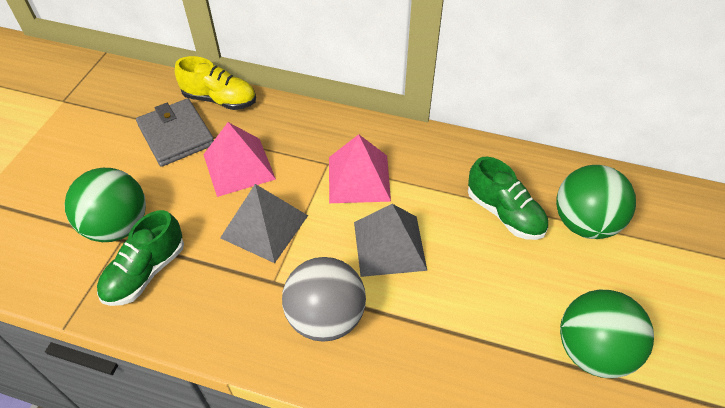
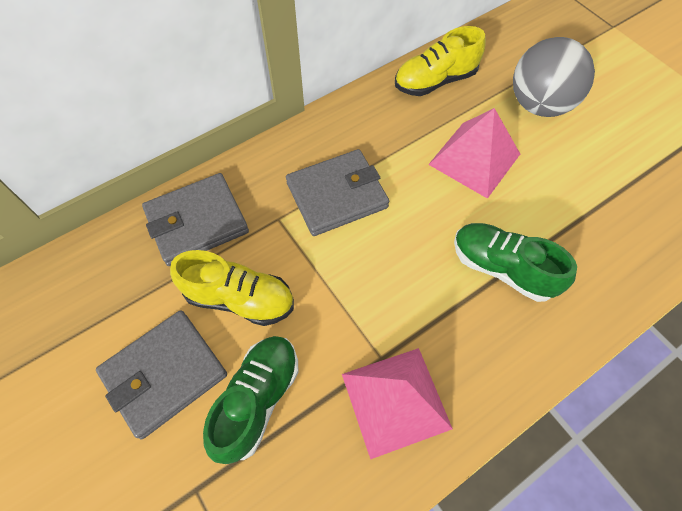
green ball: 3 -> 0
grey pyramid: 2 -> 0
grey wallet: 1 -> 3
yellow shoe: 1 -> 2

